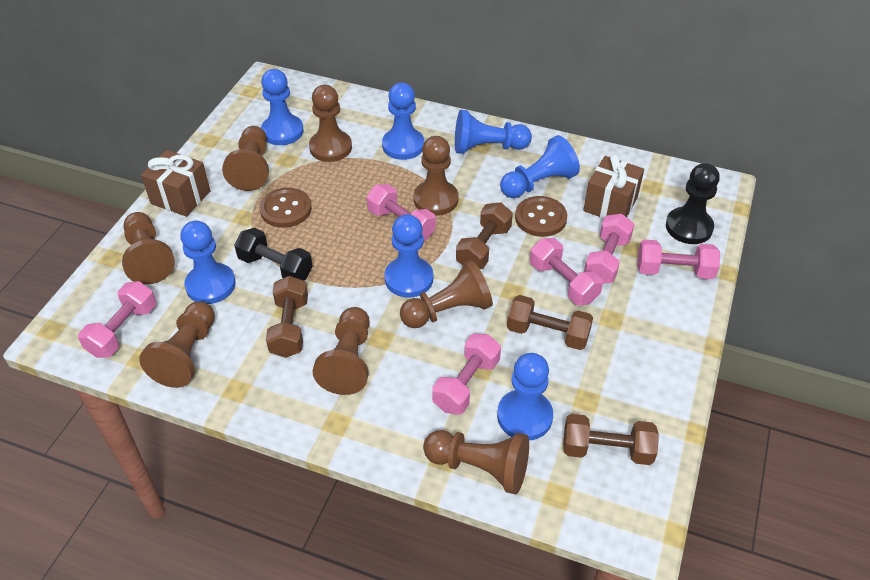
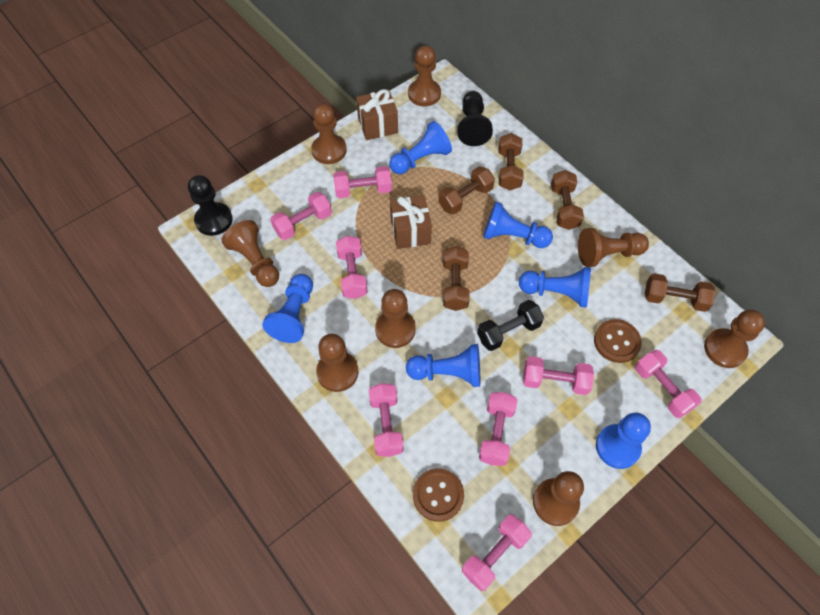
black pawn: 1 -> 2
blue pawn: 7 -> 6
brown dumbbell: 4 -> 5
pink dumbbell: 6 -> 8

